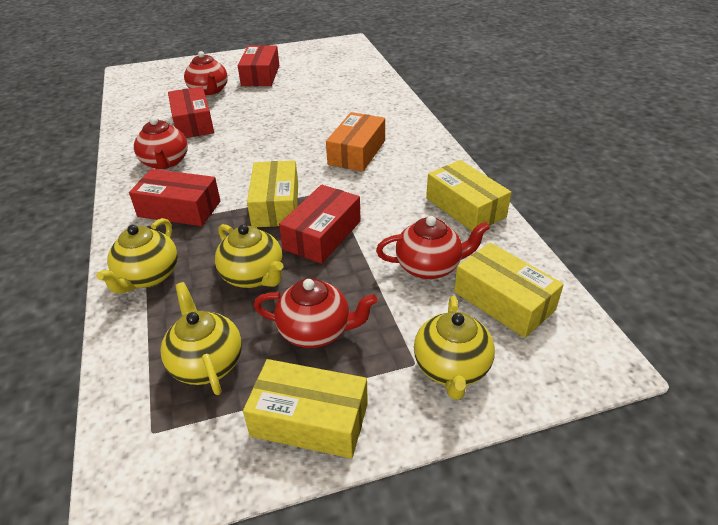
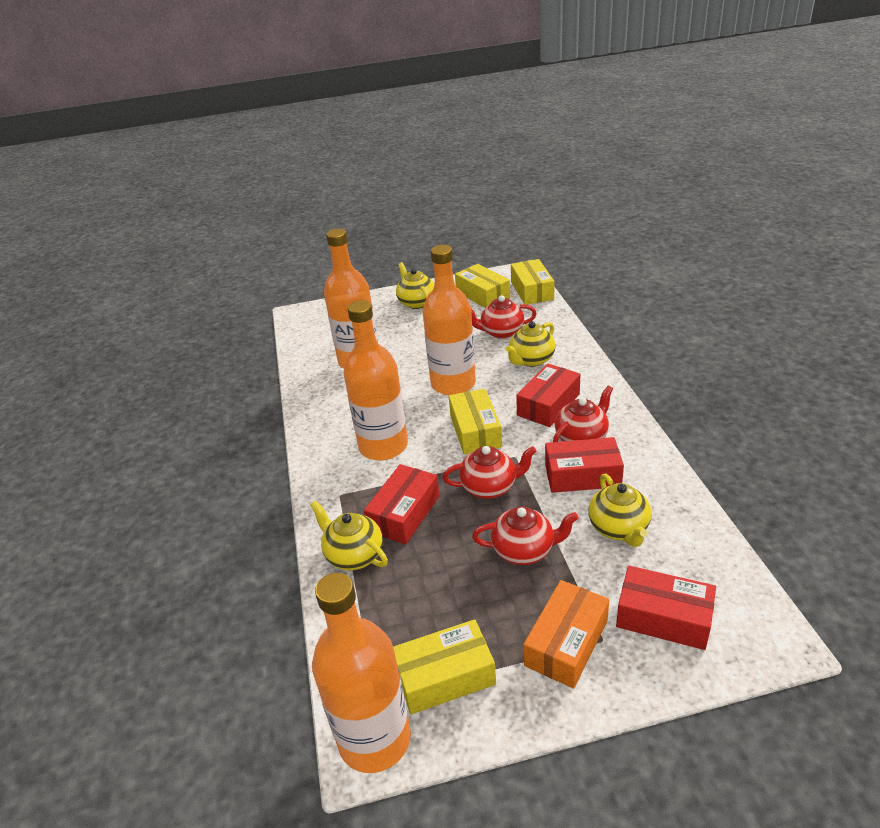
orange bottle: 0 -> 4

